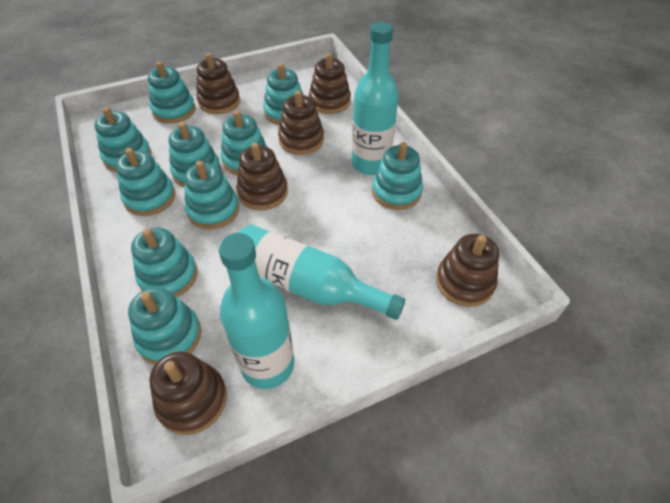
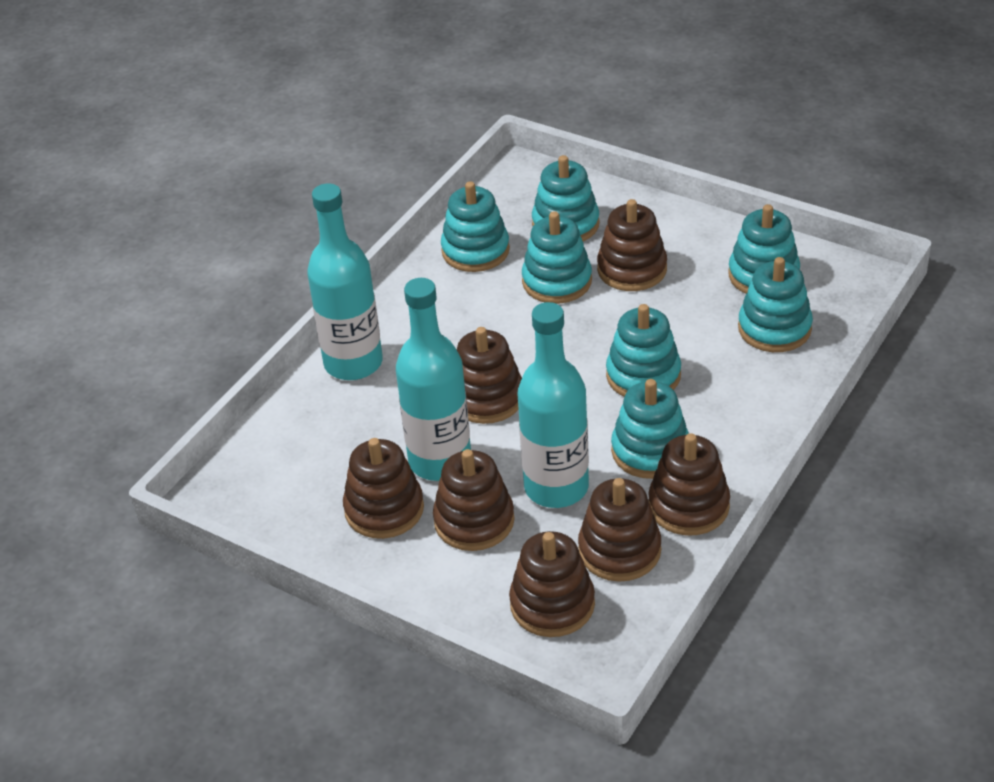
brown stacking toy: 6 -> 7
turquoise stacking toy: 10 -> 7

